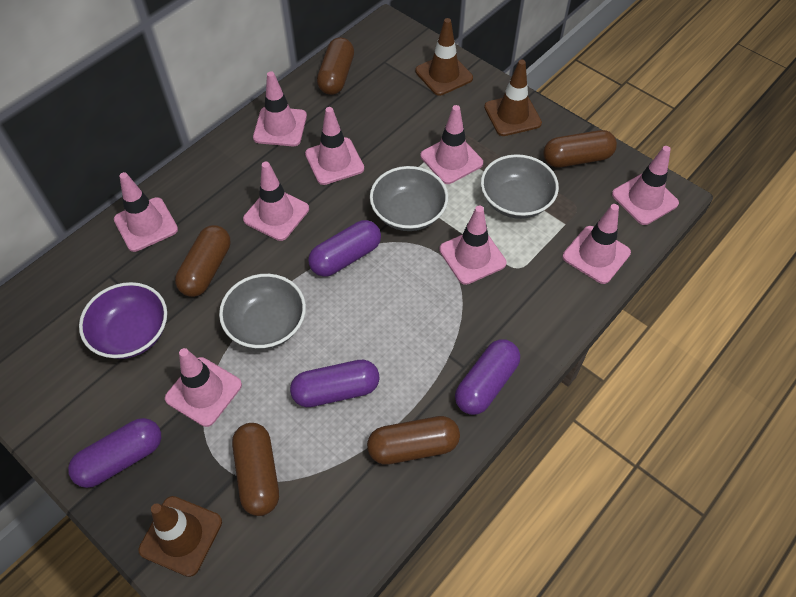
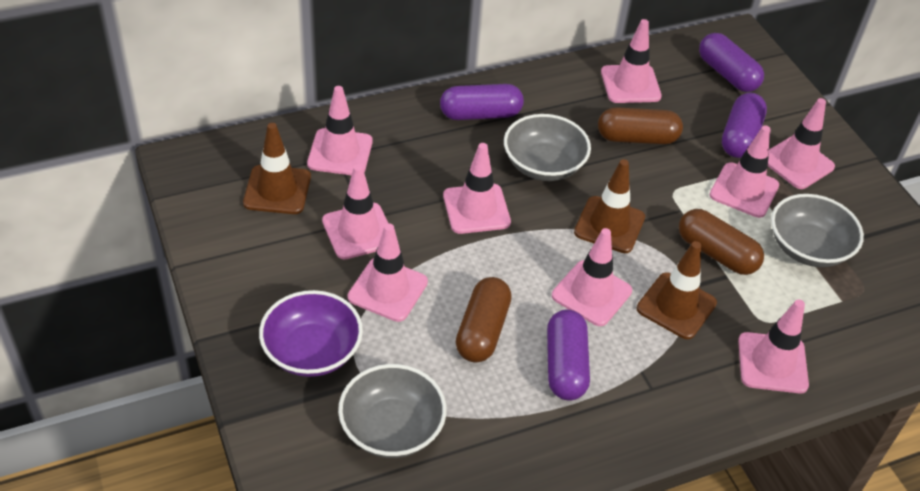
brown capsule: 5 -> 3

